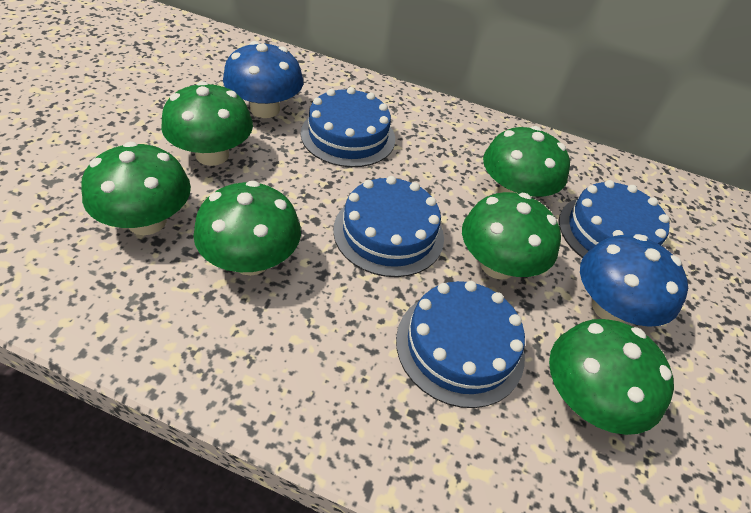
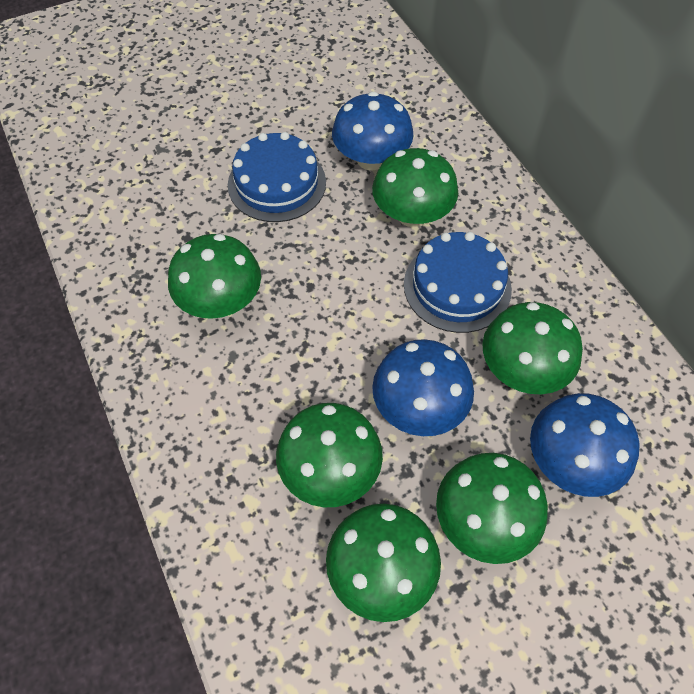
blue cake: 4 -> 2
blue mushroom: 2 -> 3

